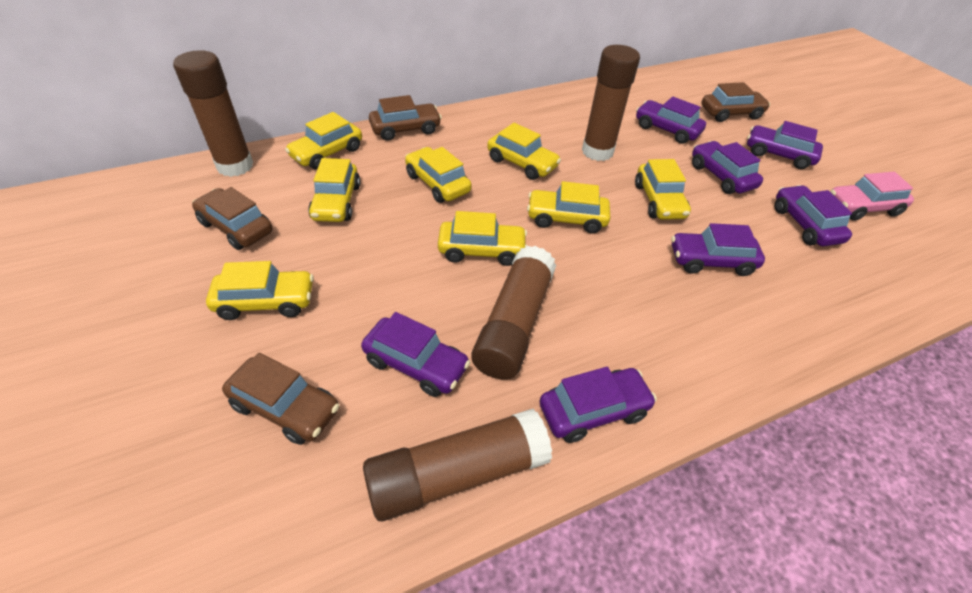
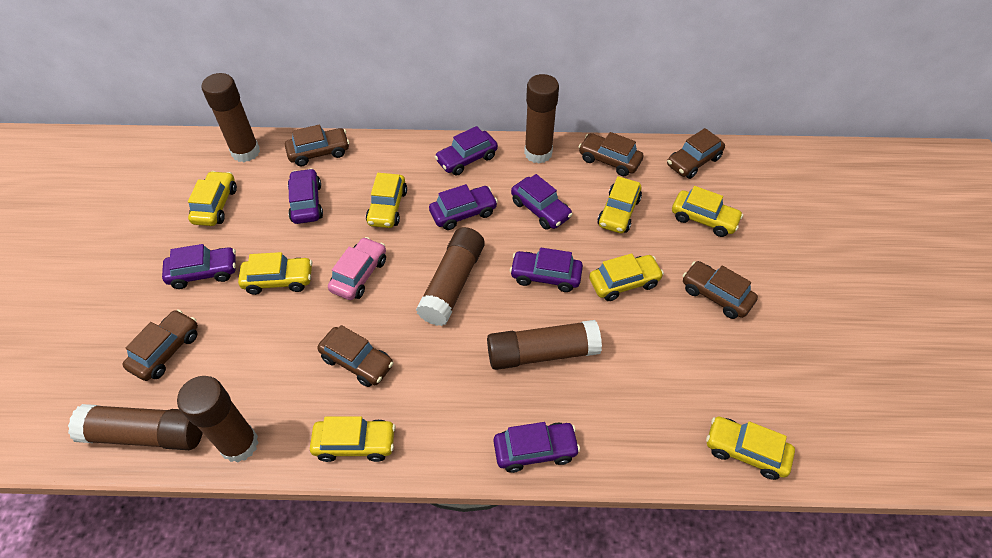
brown car: 4 -> 6
brown glue stick: 4 -> 6

